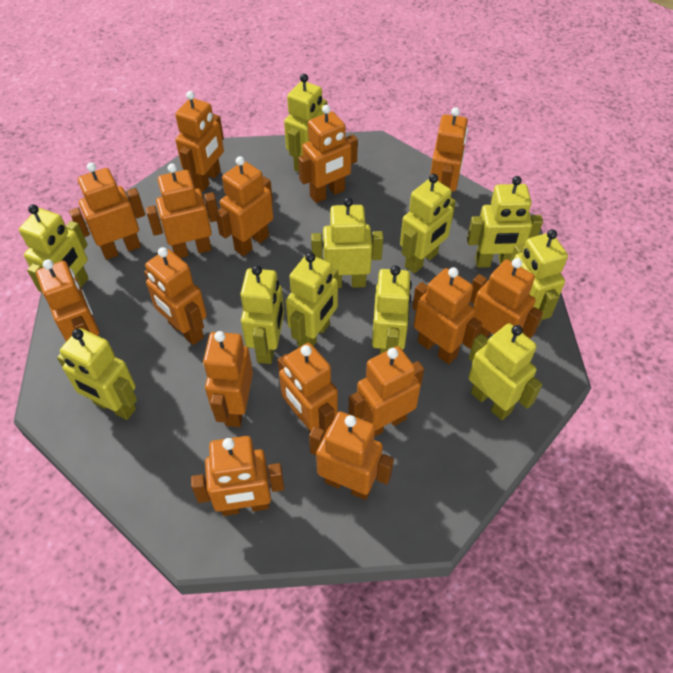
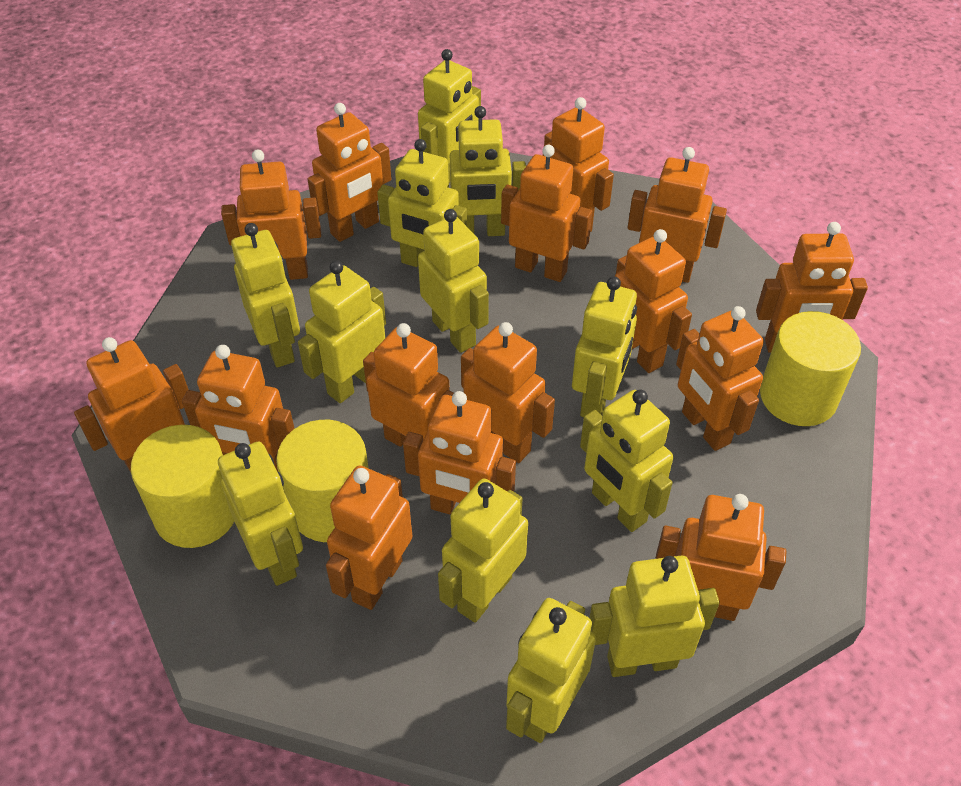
yellow cylinder: 0 -> 3
yellow robot: 11 -> 12

